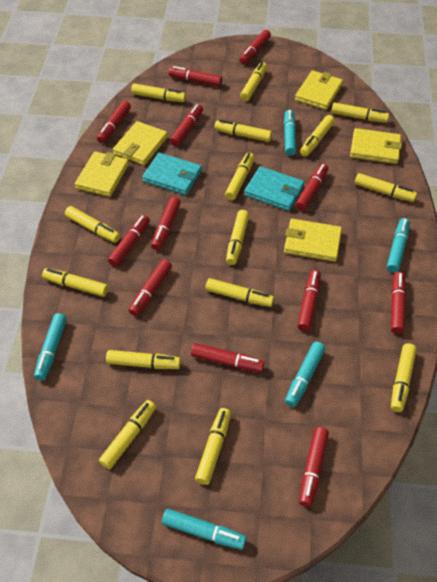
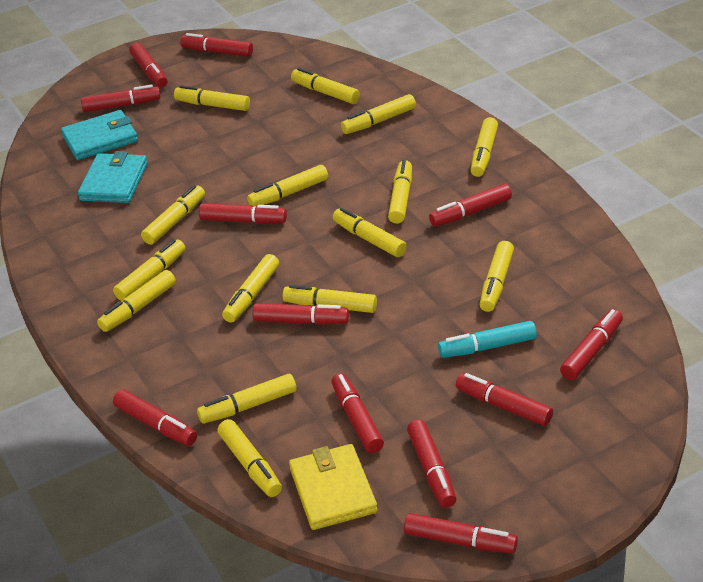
turquoise marker: 5 -> 1
yellow wallet: 5 -> 1

